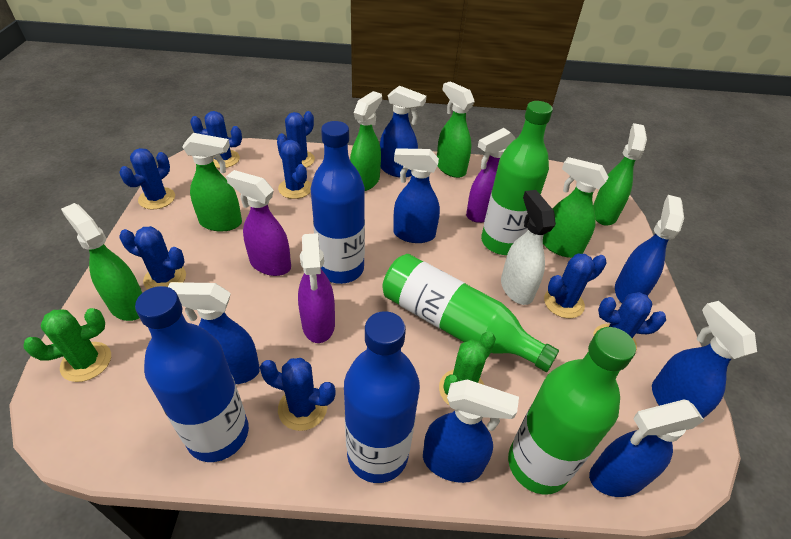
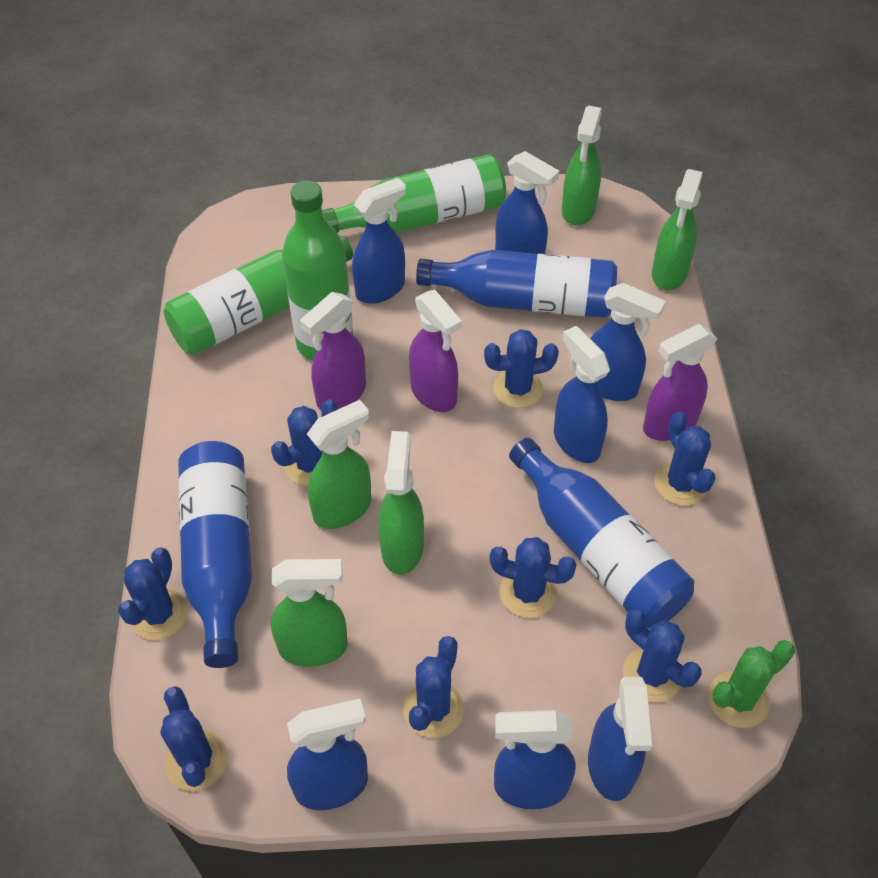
green cactus: 2 -> 1
green spray bottle: 6 -> 5
white spray bottle: 1 -> 0

